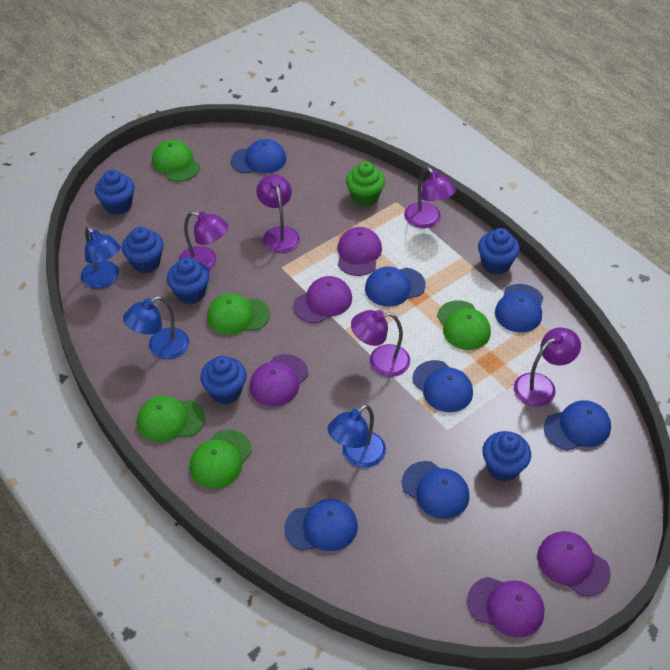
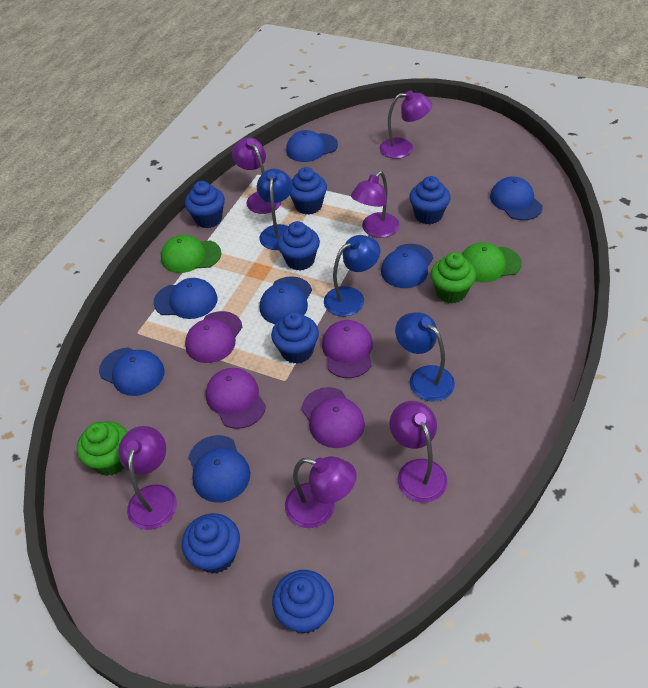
blue cupcake: 6 -> 7
green cap: 5 -> 2
green cupcake: 1 -> 2
purple cap: 5 -> 4
purple lamp: 5 -> 6

